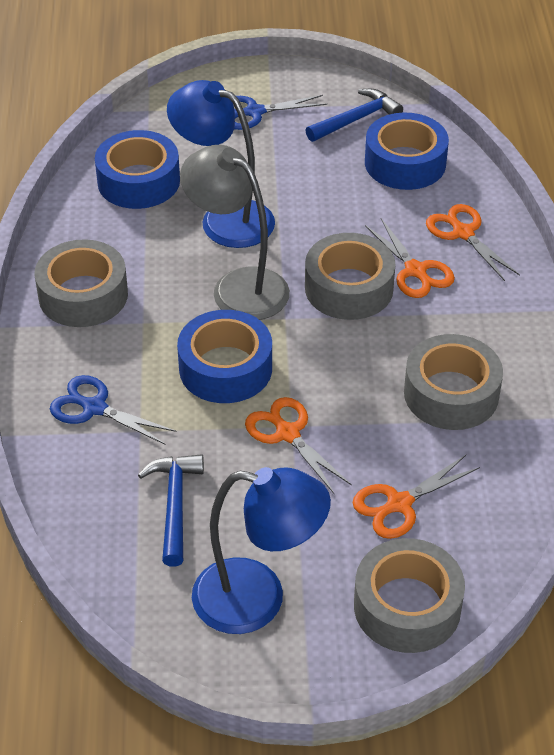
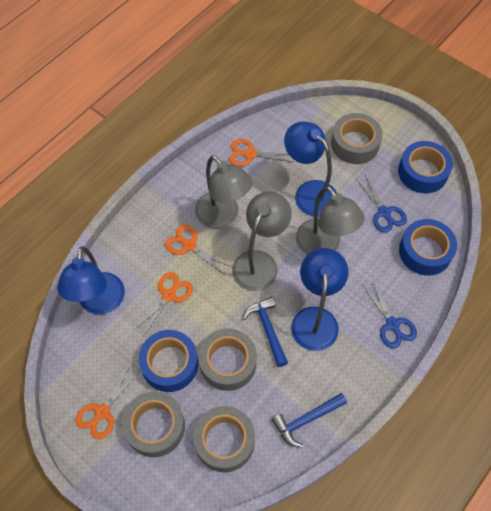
blue lamp: 2 -> 3
grey lamp: 1 -> 3

